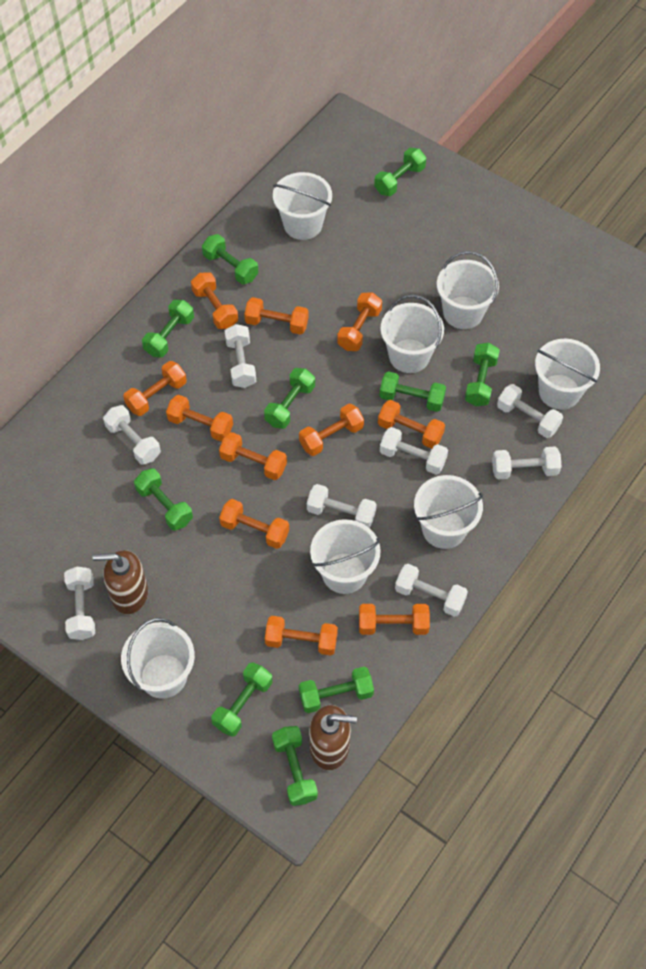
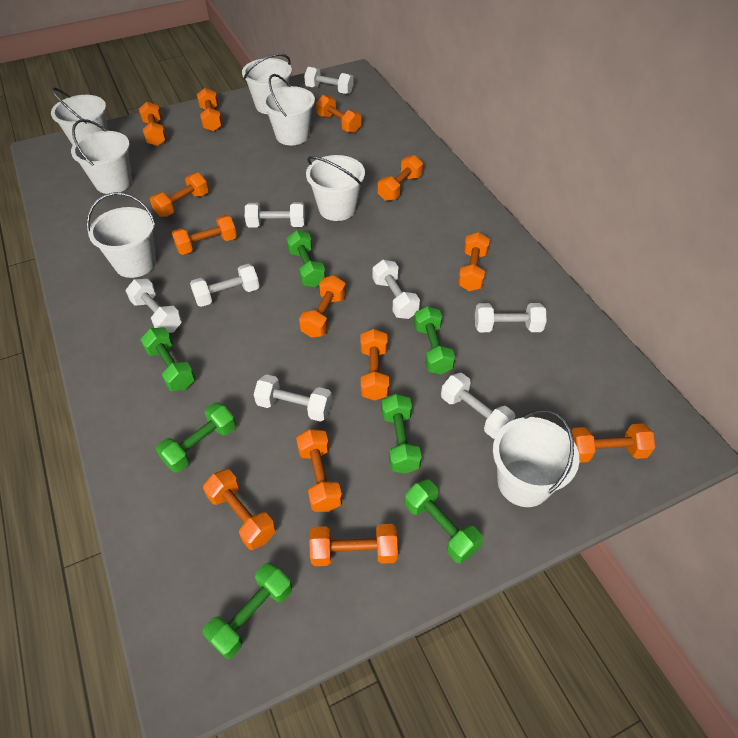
brown soap dispenser: 2 -> 0
green dumbbell: 10 -> 7
orange dumbbell: 11 -> 13

